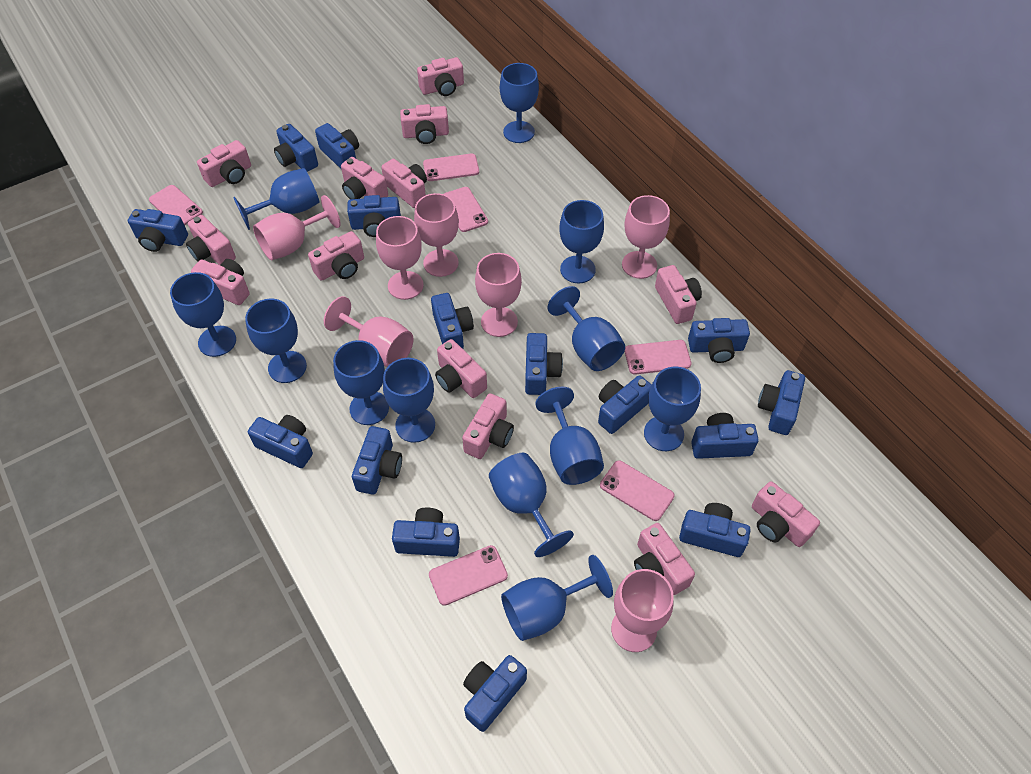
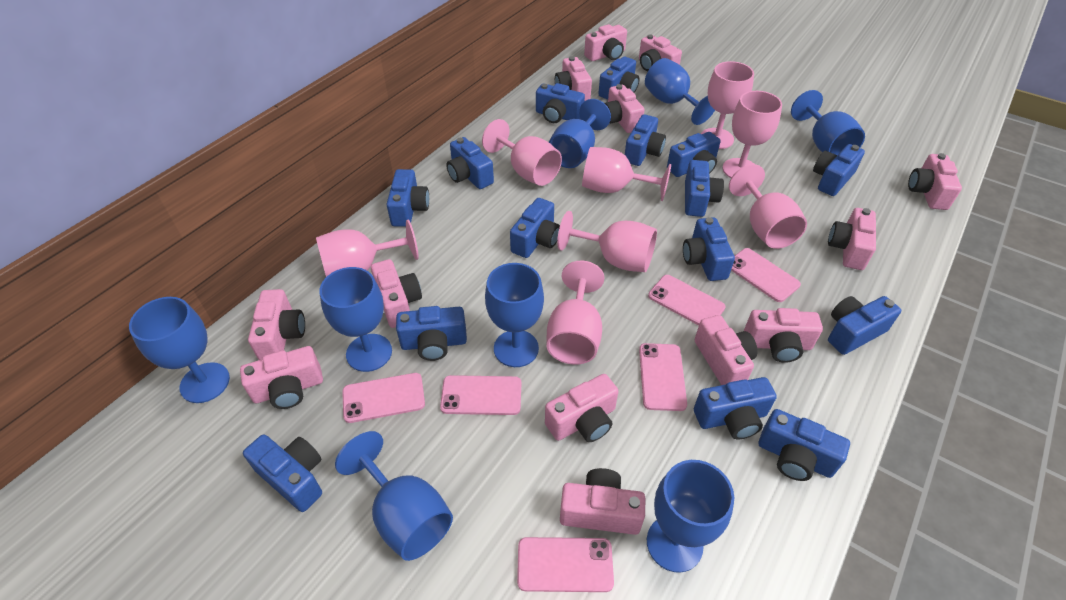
blue goblet: 12 -> 8
pink goblet: 7 -> 8

